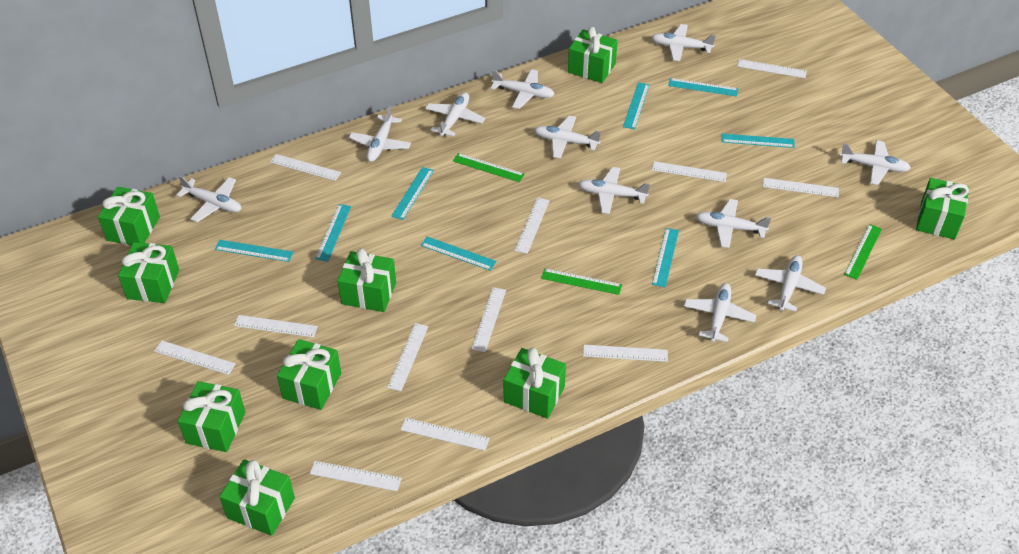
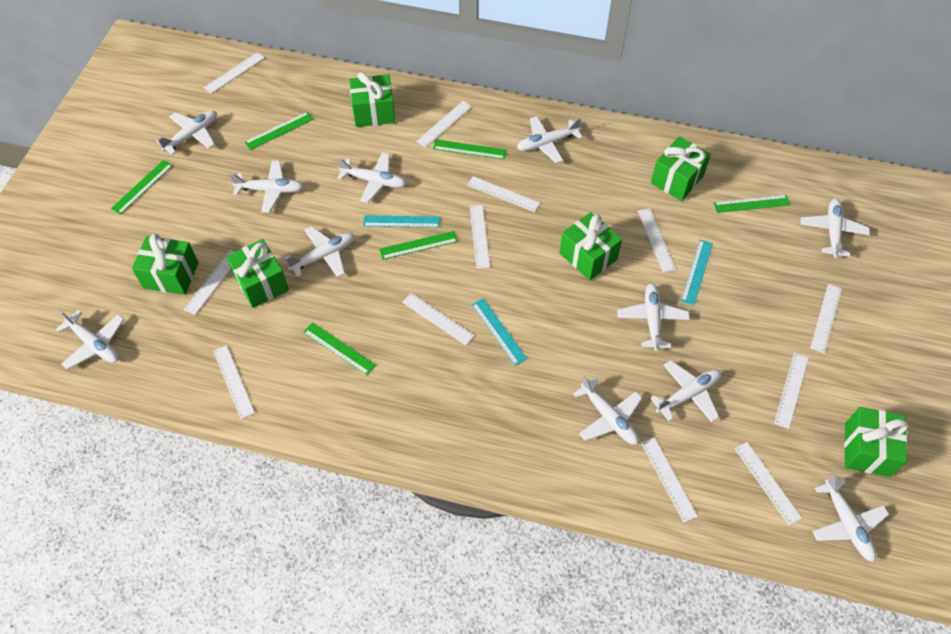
green gift: 9 -> 6
green ruler: 3 -> 6
turquoise ruler: 8 -> 3

